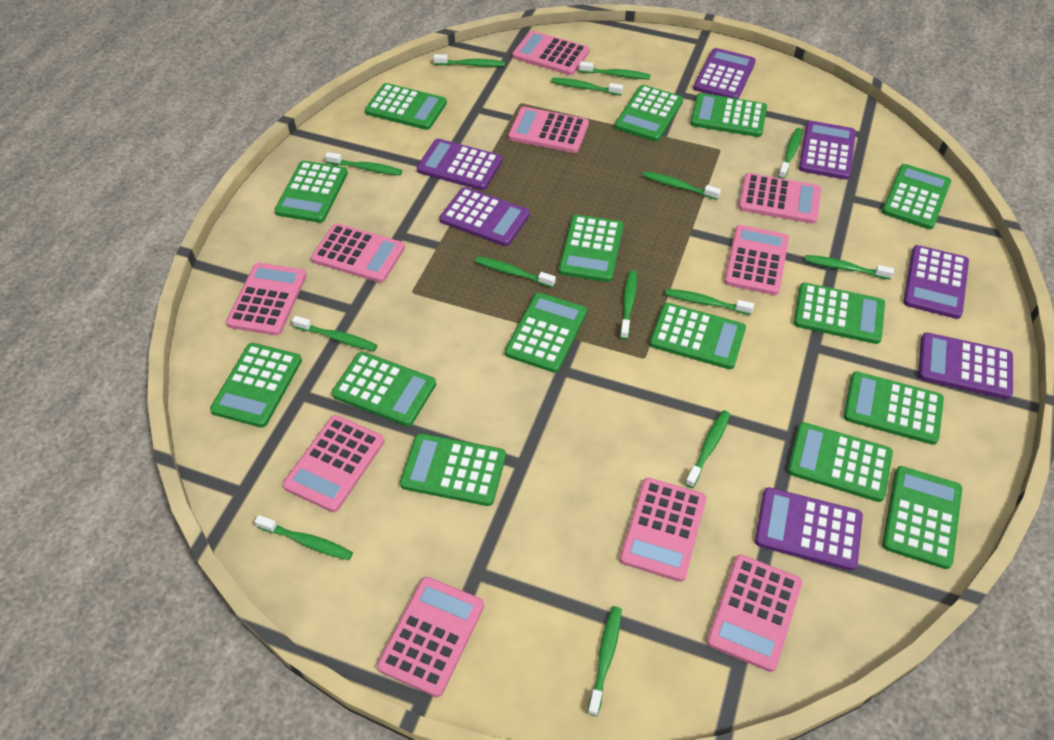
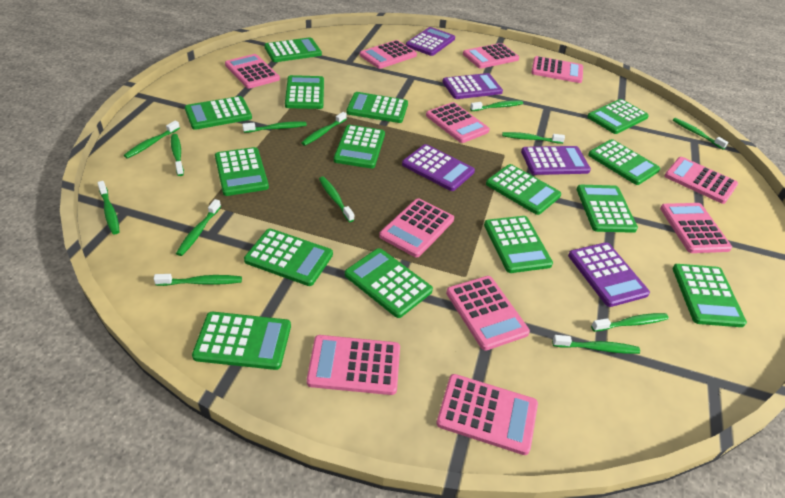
green toothbrush: 14 -> 13
pink calculator: 10 -> 11
purple calculator: 7 -> 5

